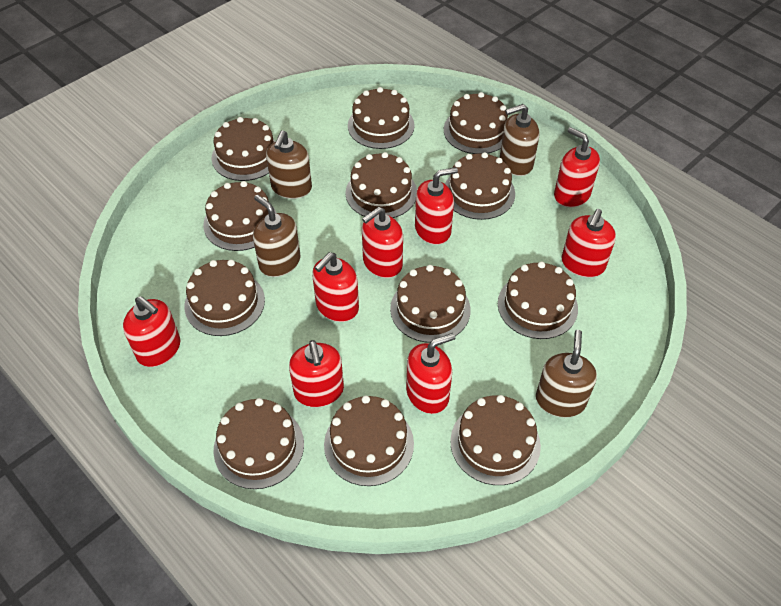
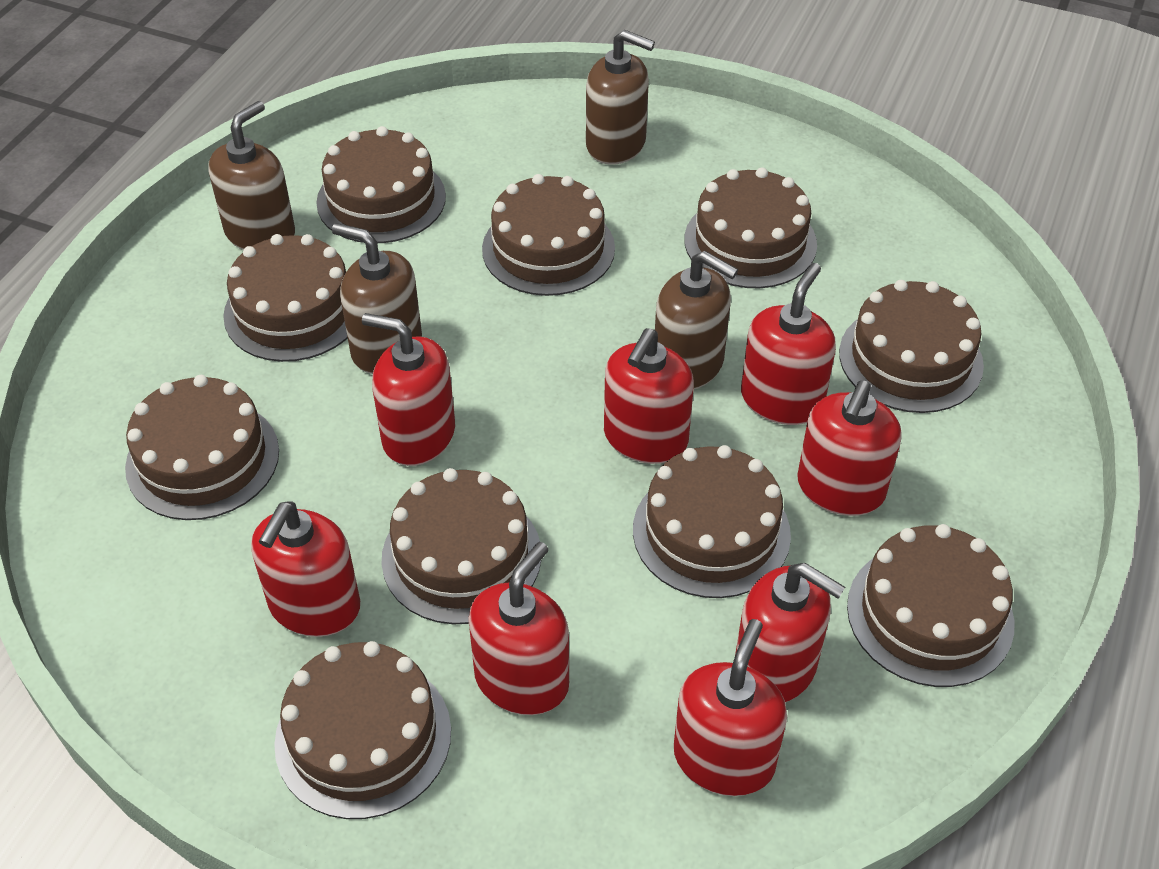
brown cake: 12 -> 10

